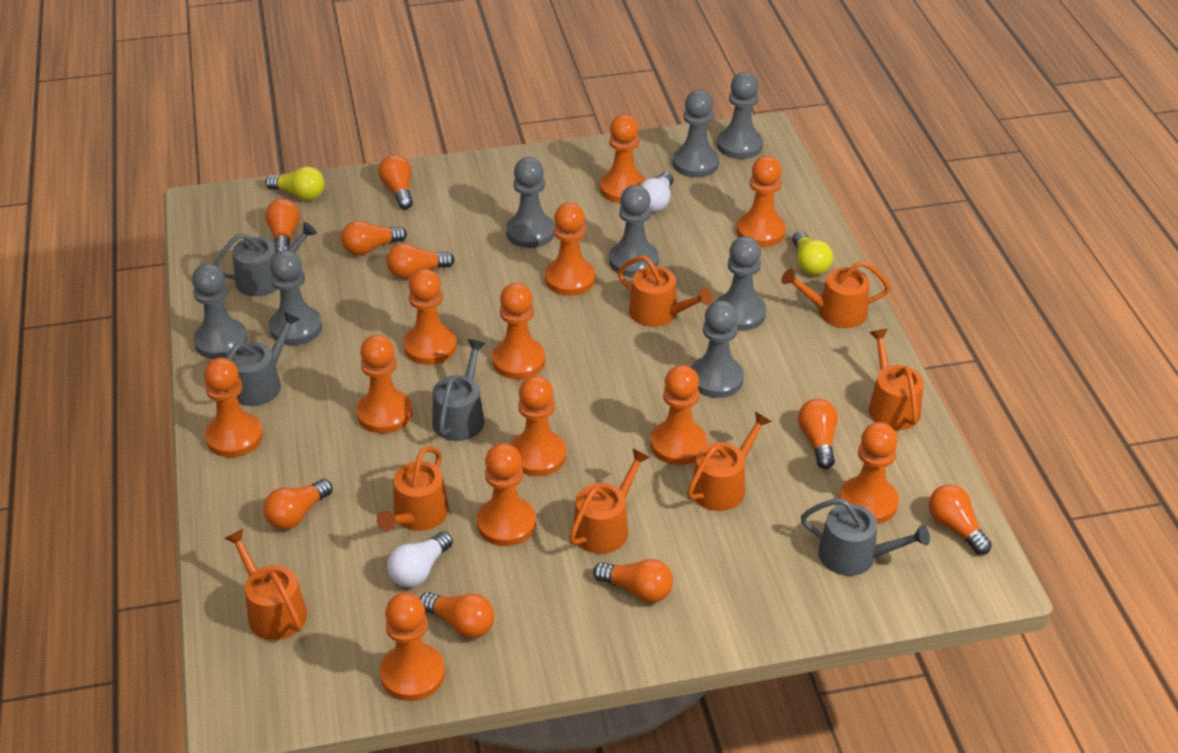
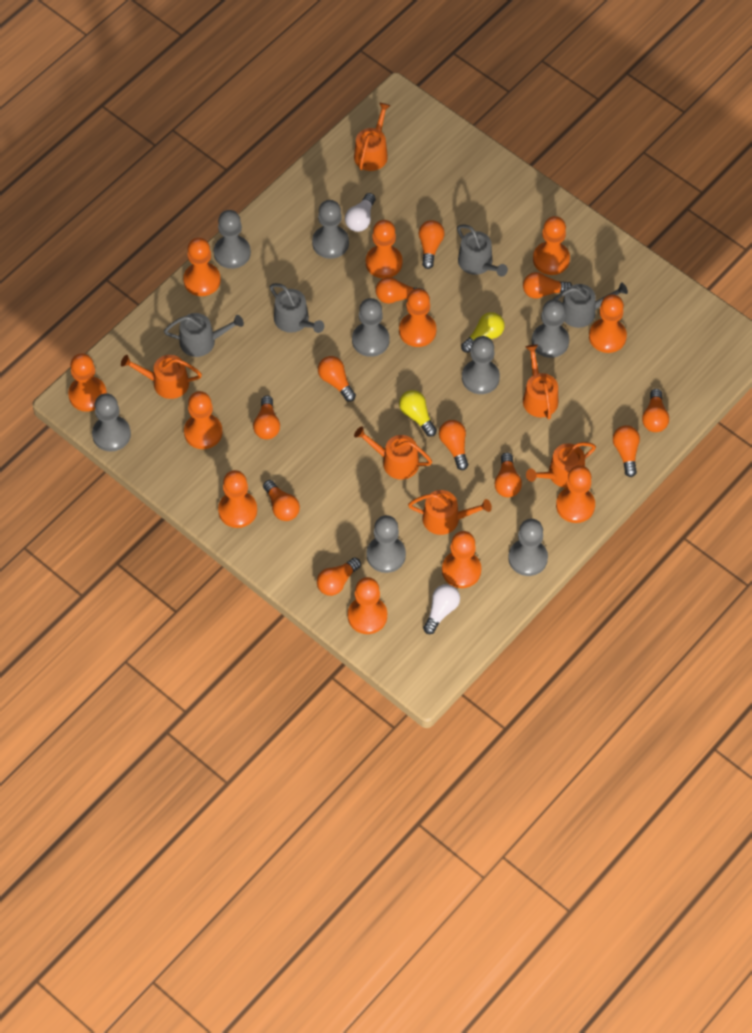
orange light bulb: 9 -> 11
orange pawn: 12 -> 11
orange watering can: 7 -> 6

